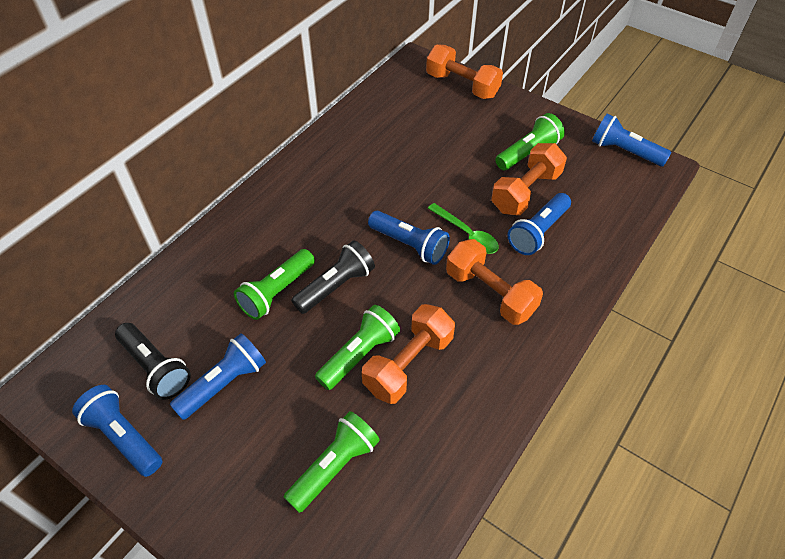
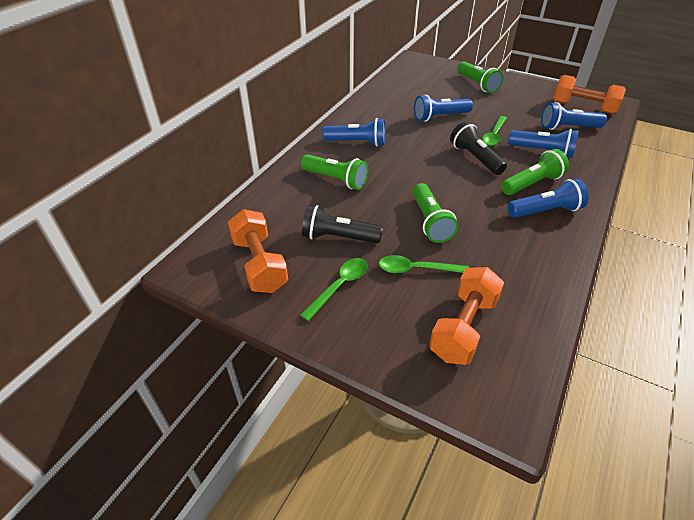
green spoon: 1 -> 3
orange dumbbell: 4 -> 3

